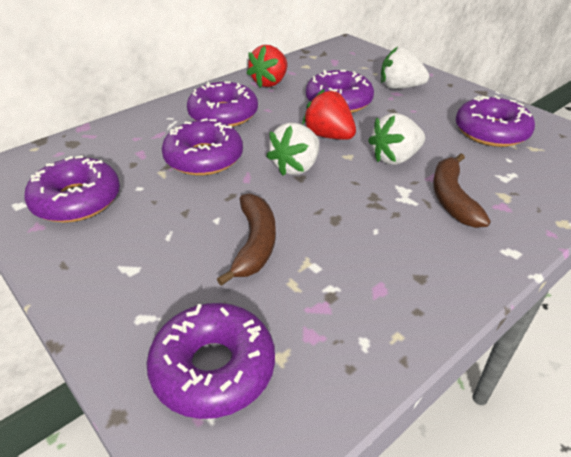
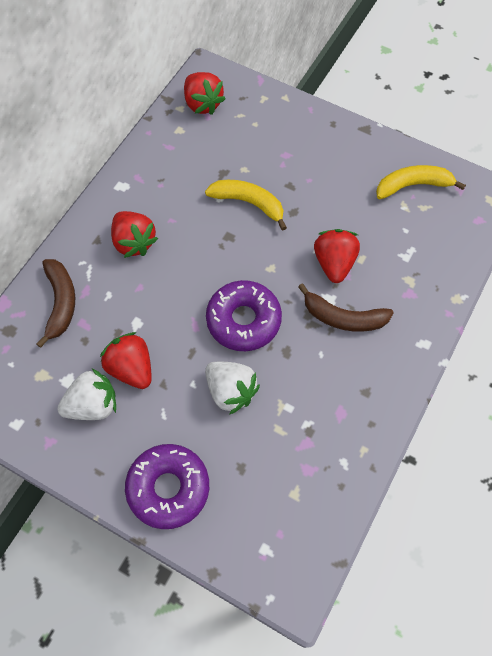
purple donut: 6 -> 2
red strawberry: 2 -> 4
white strawberry: 3 -> 2
yellow banana: 0 -> 2

